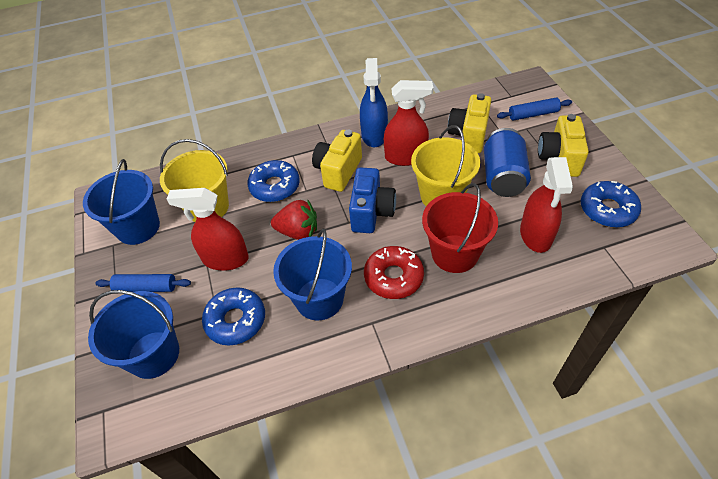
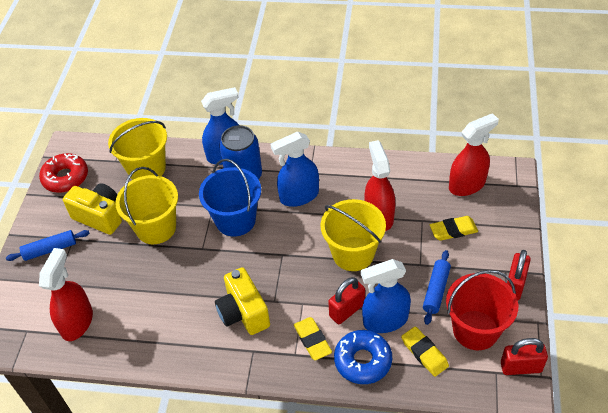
blue bucket: 3 -> 1
blue camera: 1 -> 0
blue donut: 3 -> 1
blue spray bottle: 1 -> 3
red padlock: 0 -> 3
red strawberry: 1 -> 0
yellow bucket: 2 -> 3
yellow camera: 3 -> 2
yellow eraser: 0 -> 3

